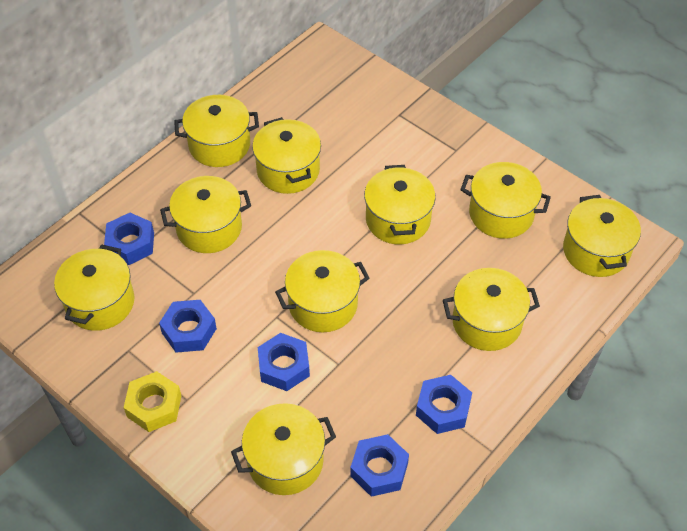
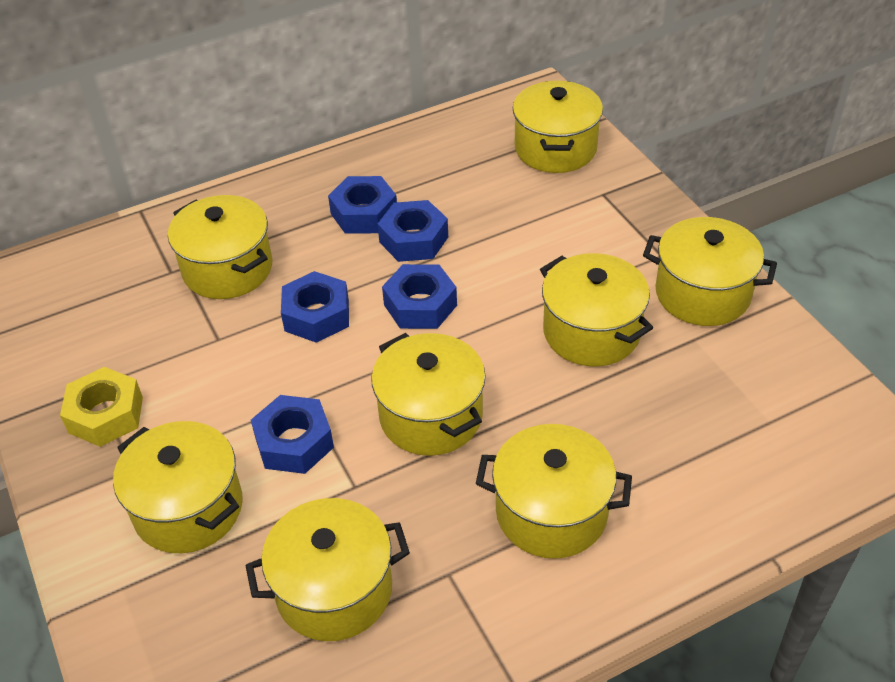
yellow pot: 10 -> 8

